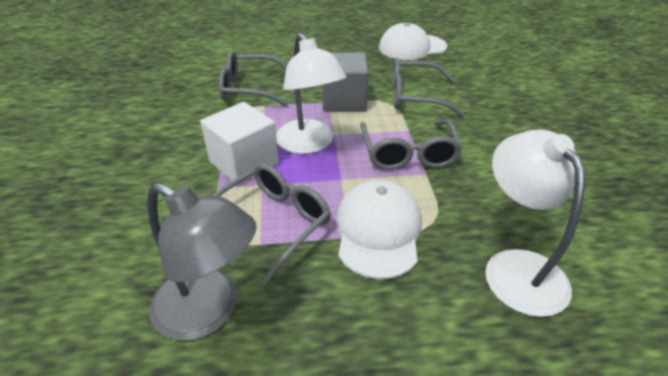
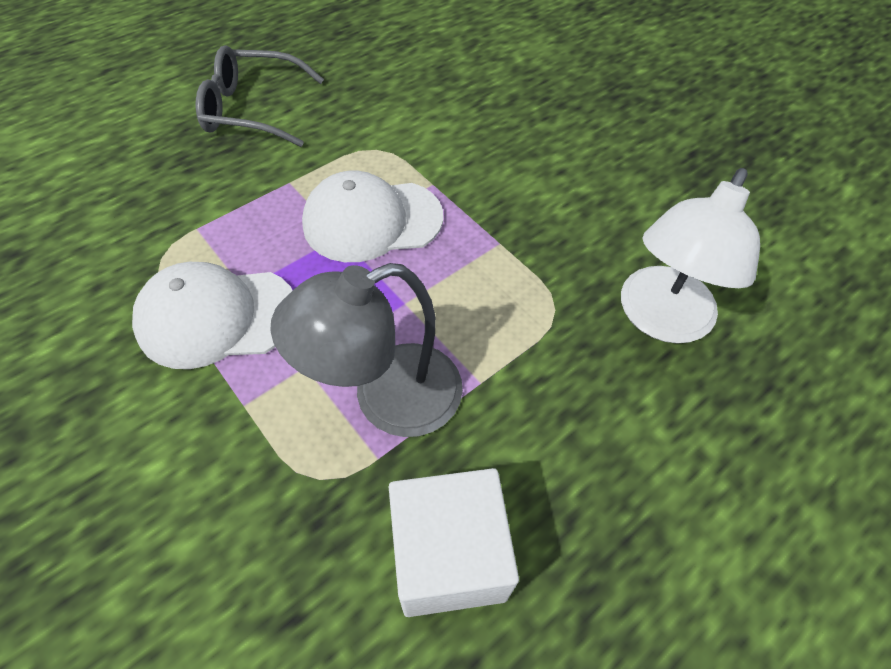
grey cube: 1 -> 0
grey glasses: 4 -> 1
white lamp: 2 -> 1

